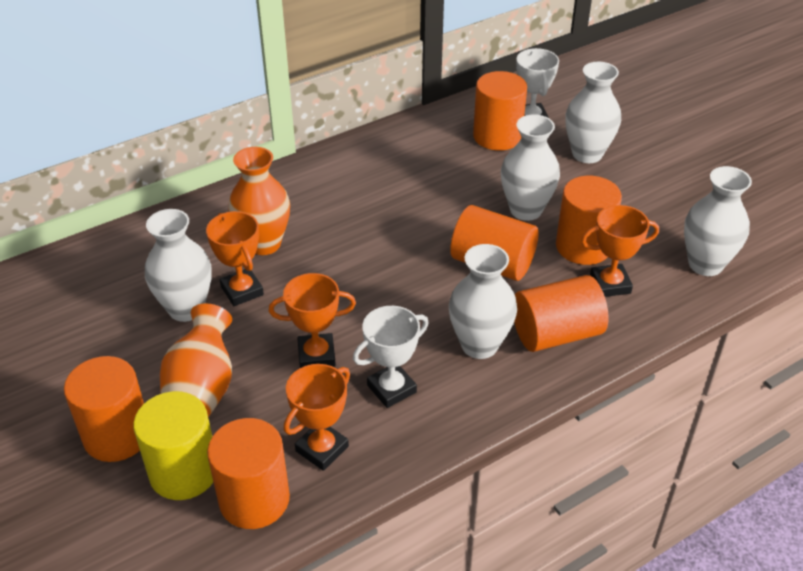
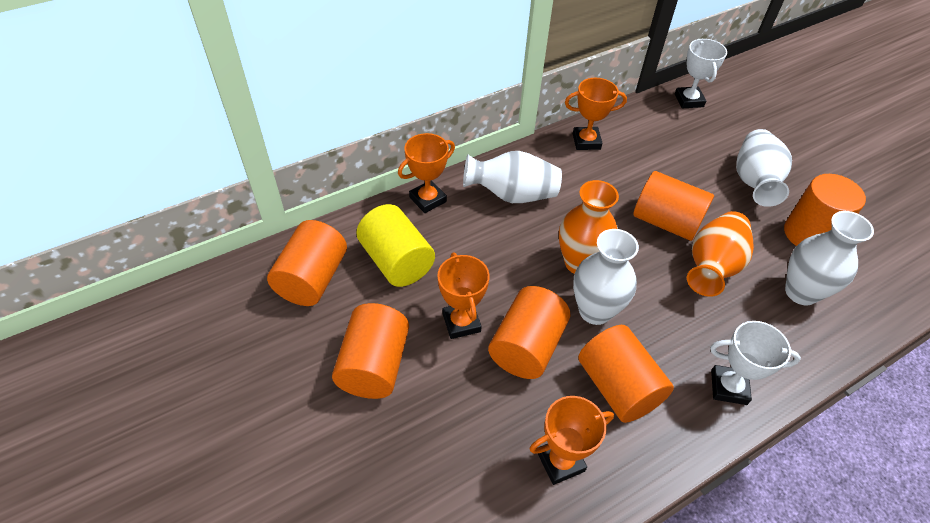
white vase: 5 -> 4

